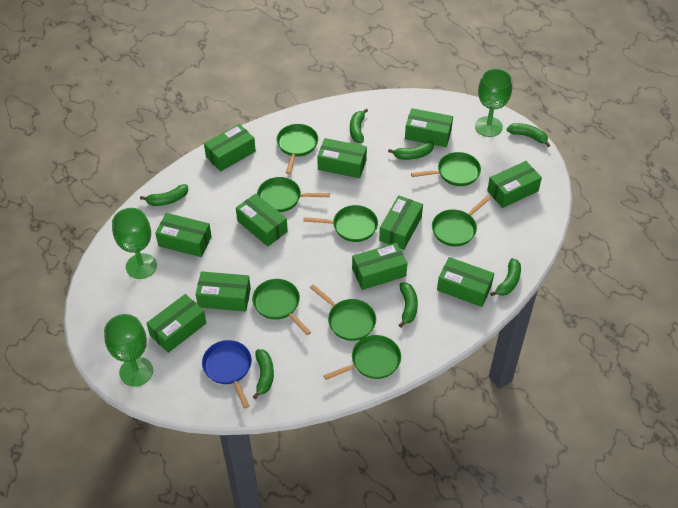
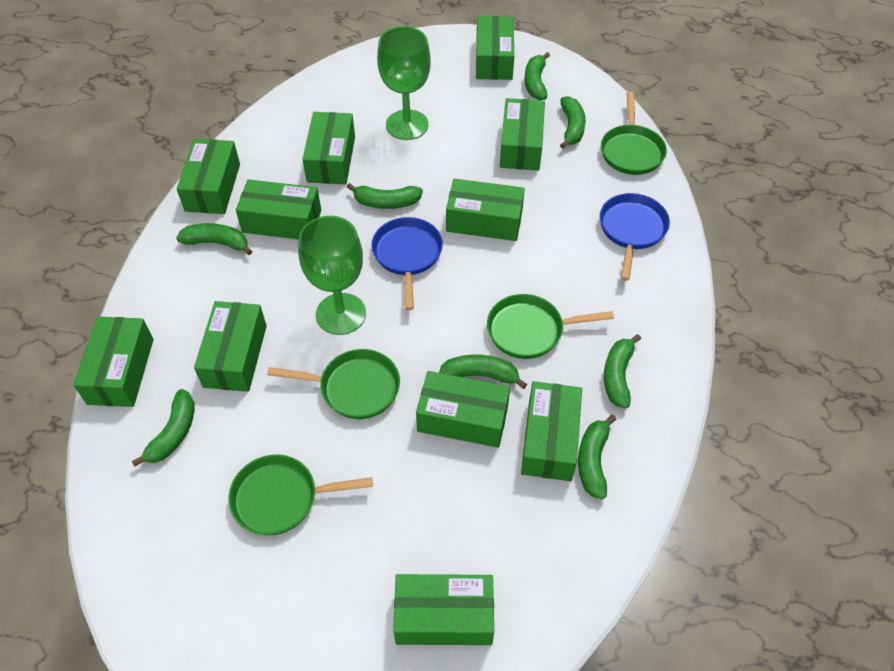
blue pan: 1 -> 2
green banana: 7 -> 8
green goblet: 3 -> 2
green pan: 8 -> 4

